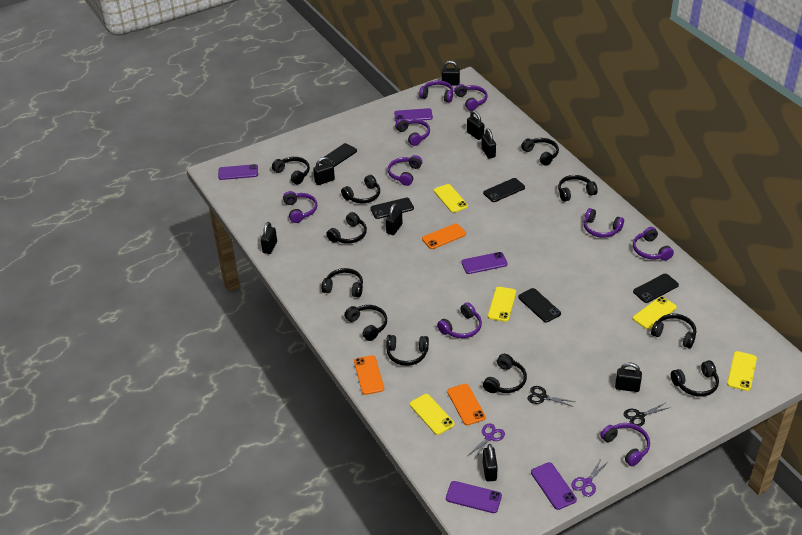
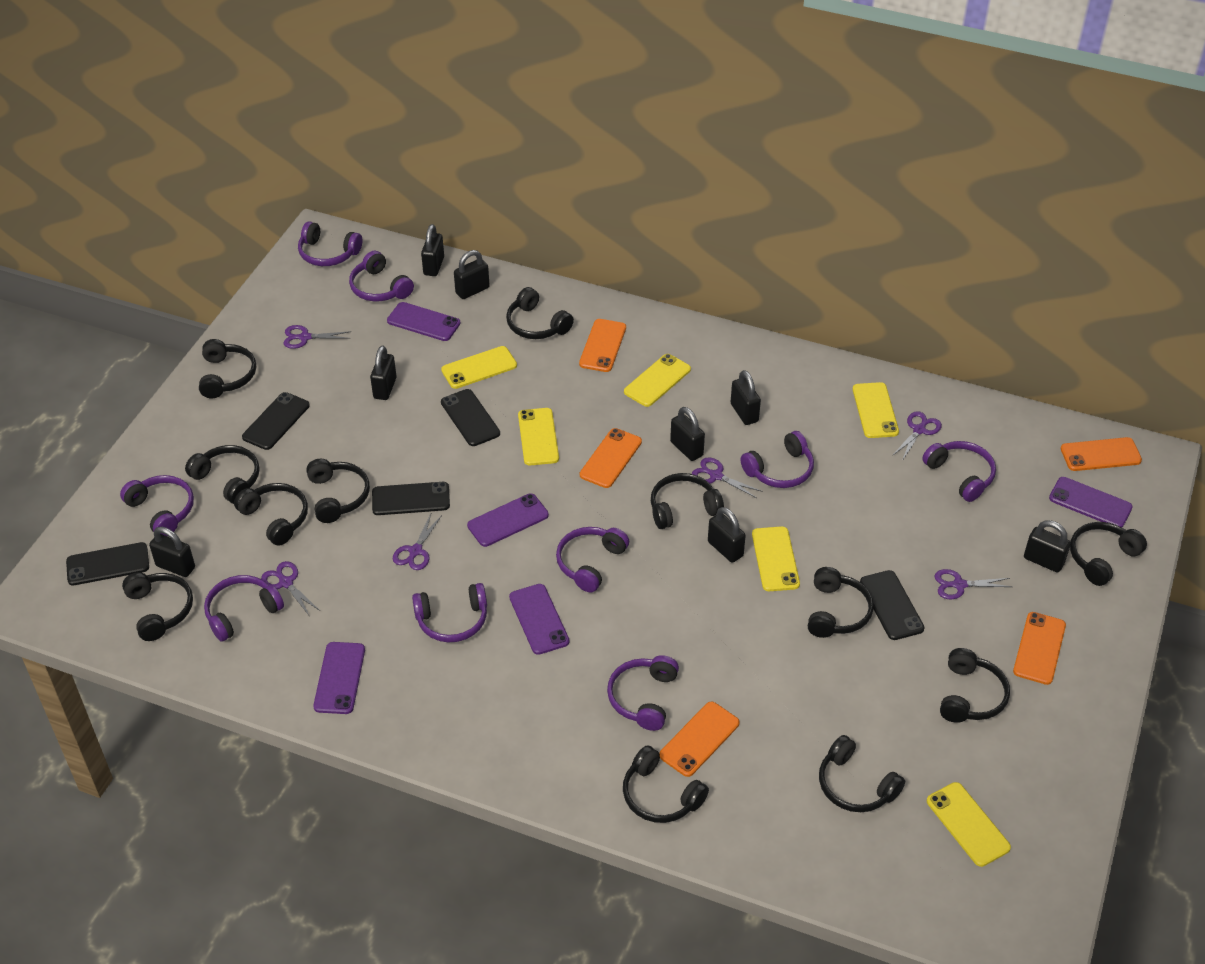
black headphones: 11 -> 12
black scissors: 2 -> 0
orange phone: 3 -> 5
purple scissors: 2 -> 6
yellow phone: 5 -> 6

